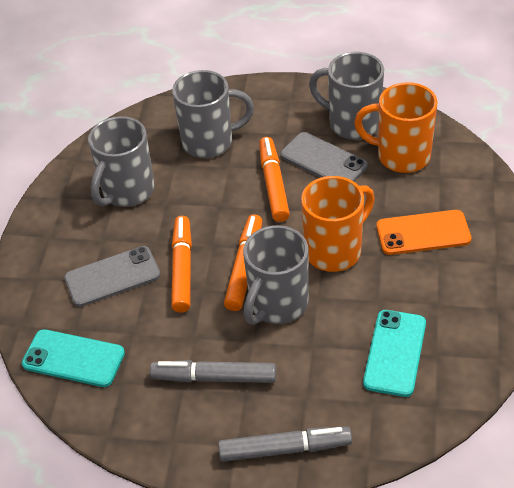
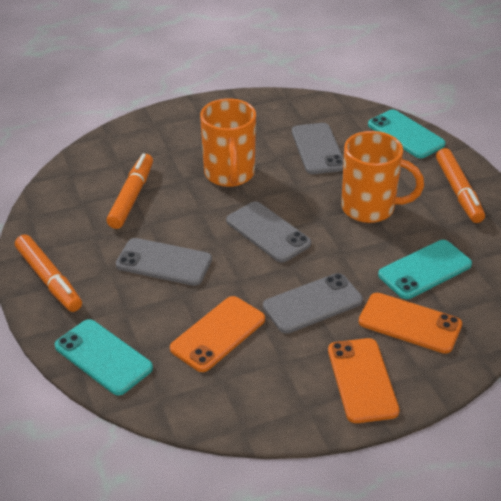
grey marker: 2 -> 0
grey mug: 4 -> 0
grey phone: 2 -> 4
orange phone: 1 -> 3
turquoise phone: 2 -> 3

